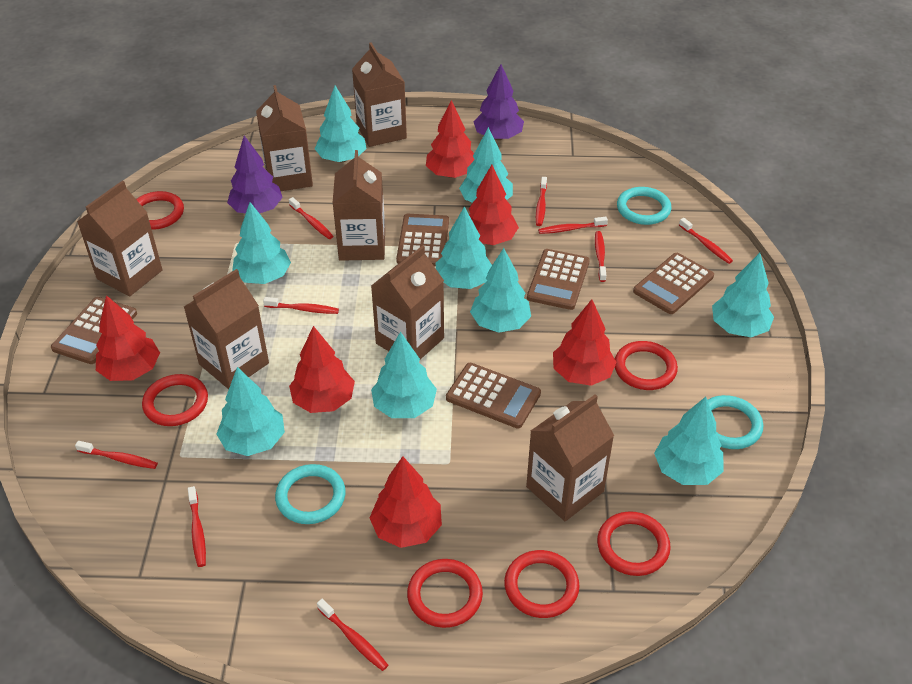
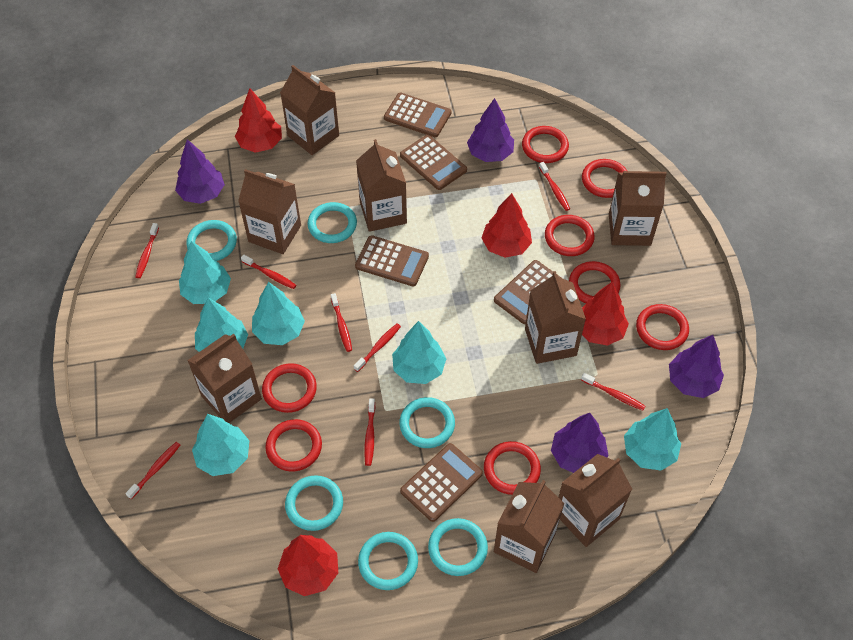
brown carton: 7 -> 8
purple tree: 2 -> 4
red ring: 6 -> 8
red toothbrush: 9 -> 8
red tree: 6 -> 4
turquoise ring: 3 -> 6
turquoise tree: 9 -> 6

